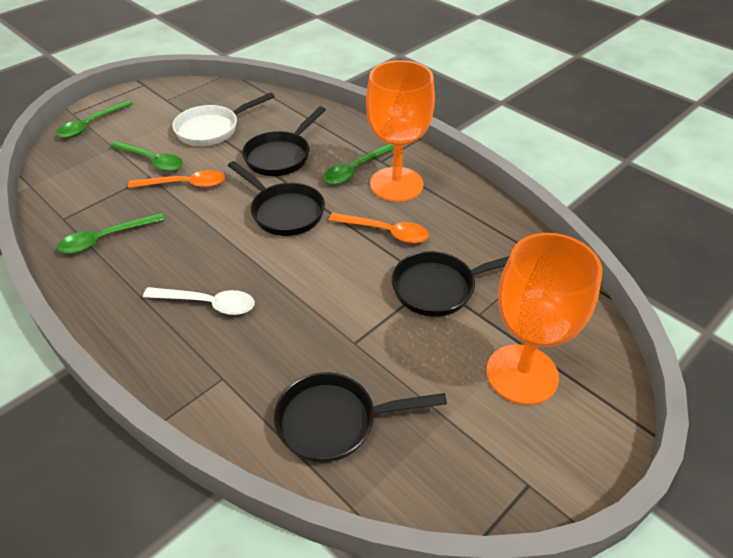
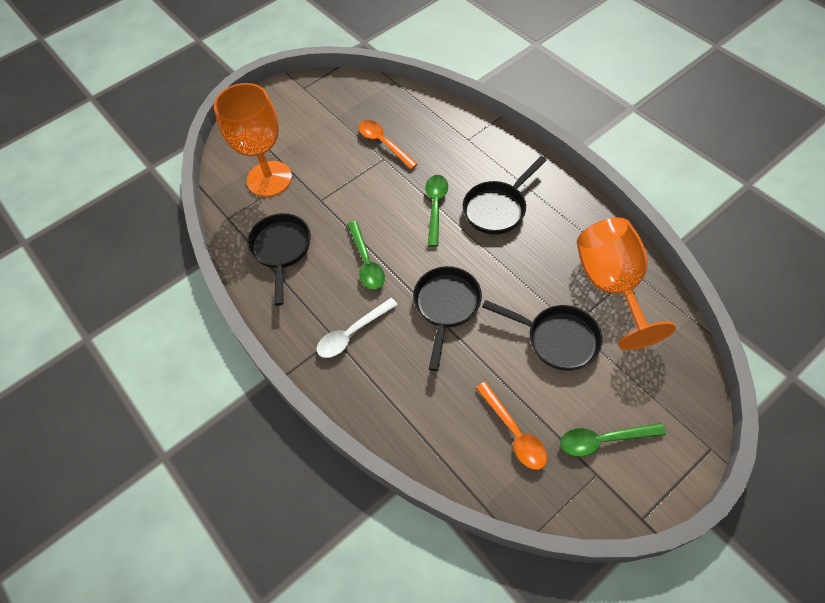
green spoon: 4 -> 3
white pan: 1 -> 0

